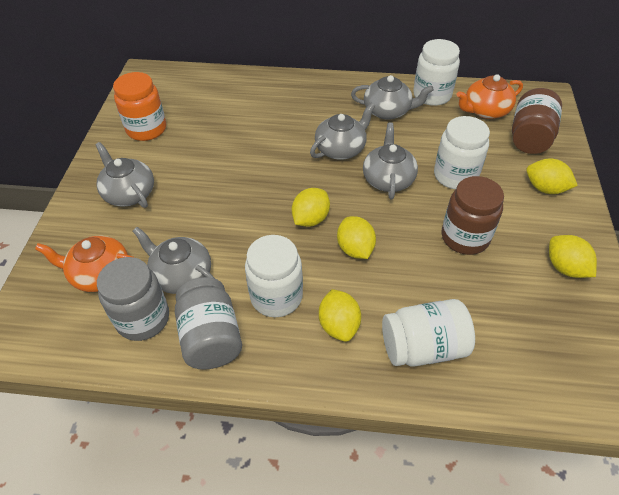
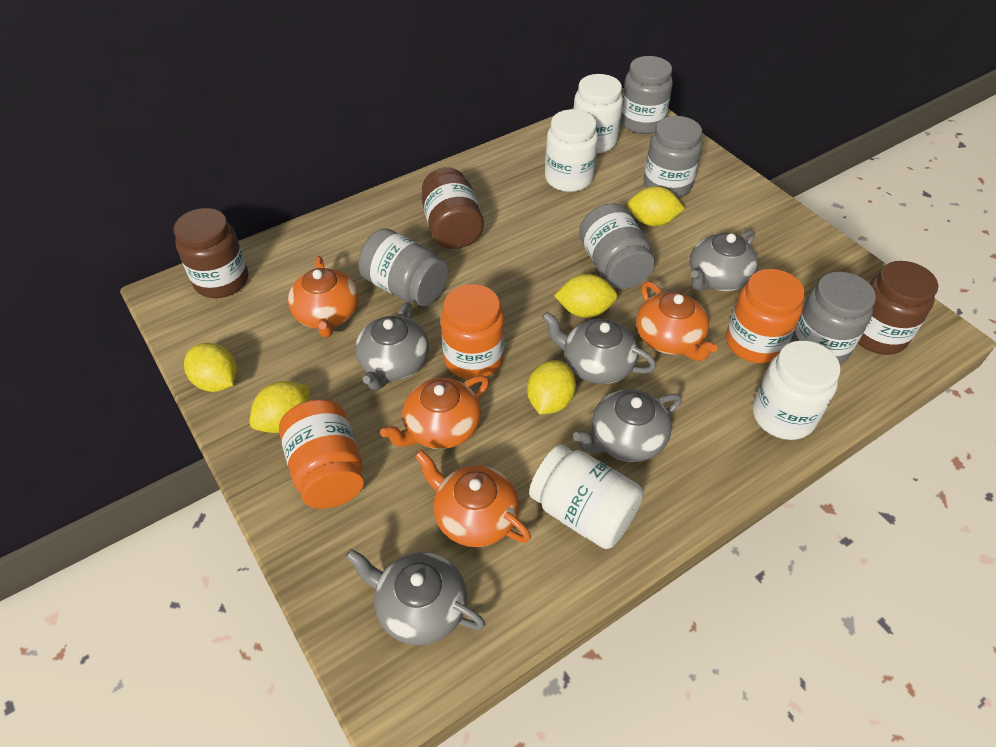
brown jar: 2 -> 3
grey jar: 2 -> 5
orange jar: 1 -> 3
orange teapot: 2 -> 4

